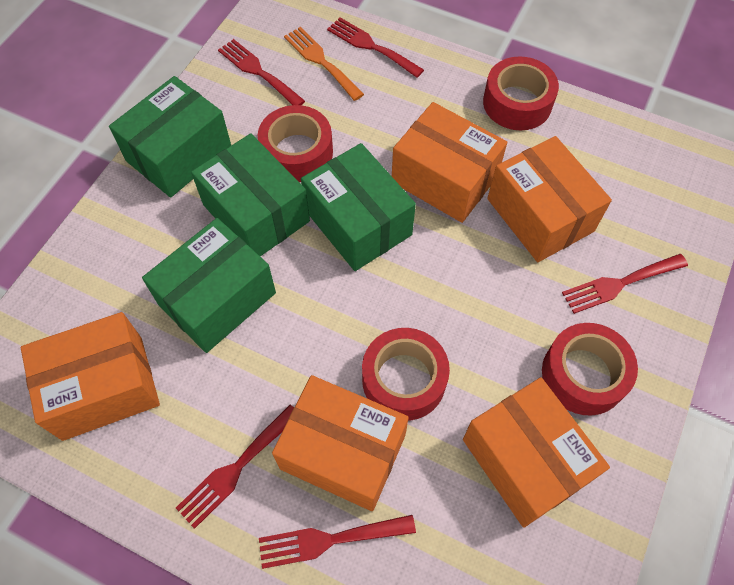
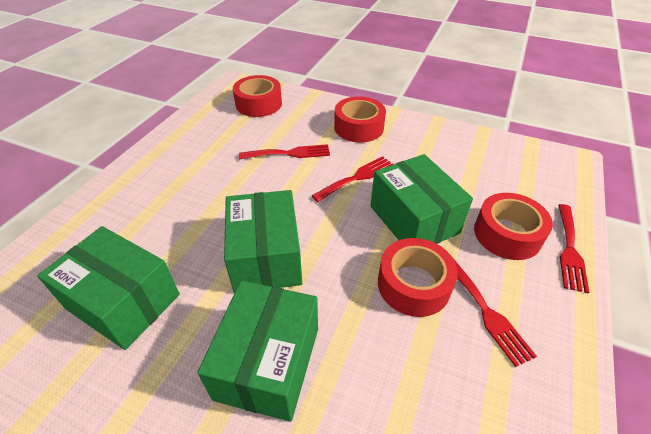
orange box: 5 -> 0
orange fork: 1 -> 0
red fork: 5 -> 4

